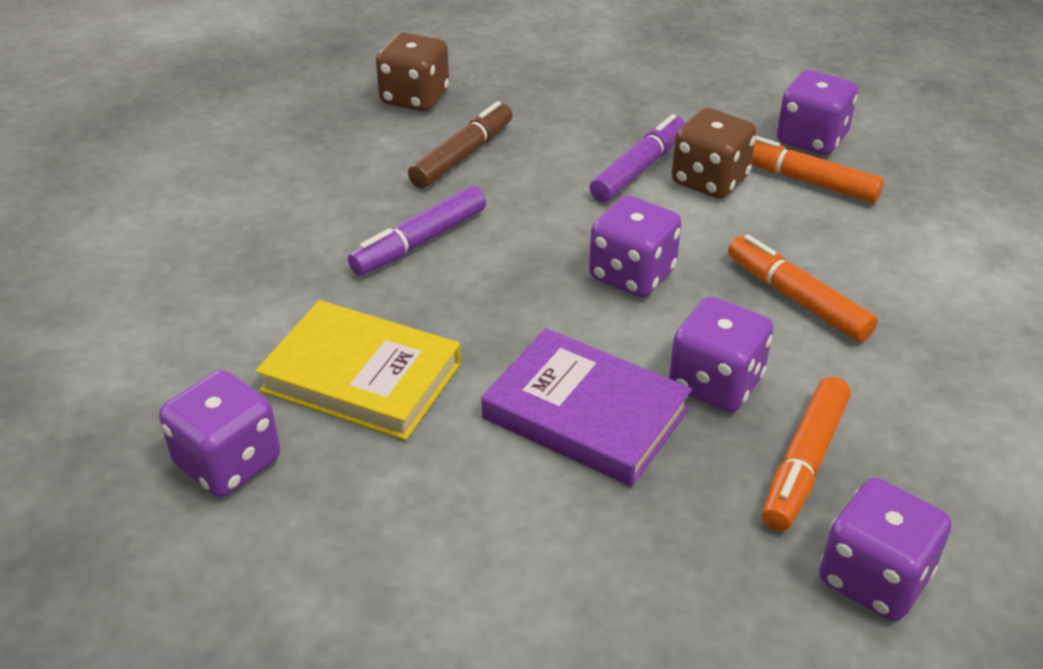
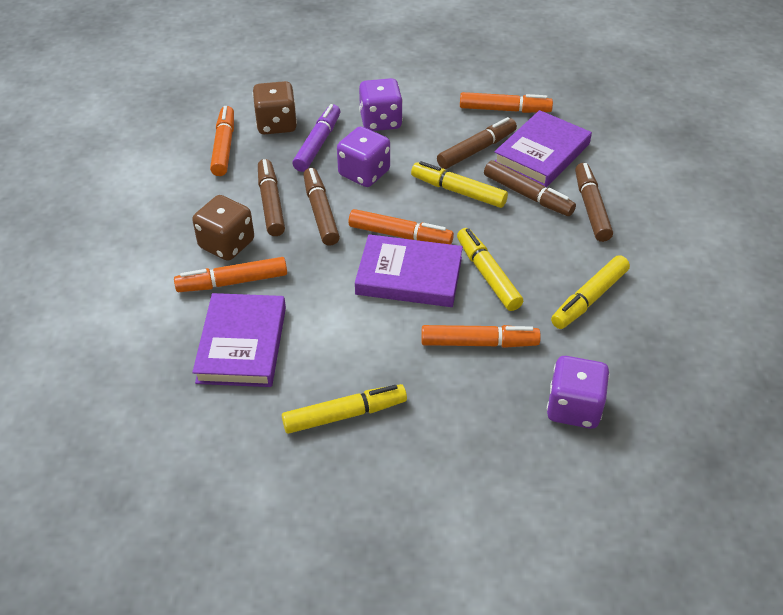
brown marker: 1 -> 5
orange marker: 3 -> 5
purple book: 1 -> 3
purple dice: 5 -> 3
purple marker: 2 -> 1
yellow book: 1 -> 0
yellow marker: 0 -> 4

